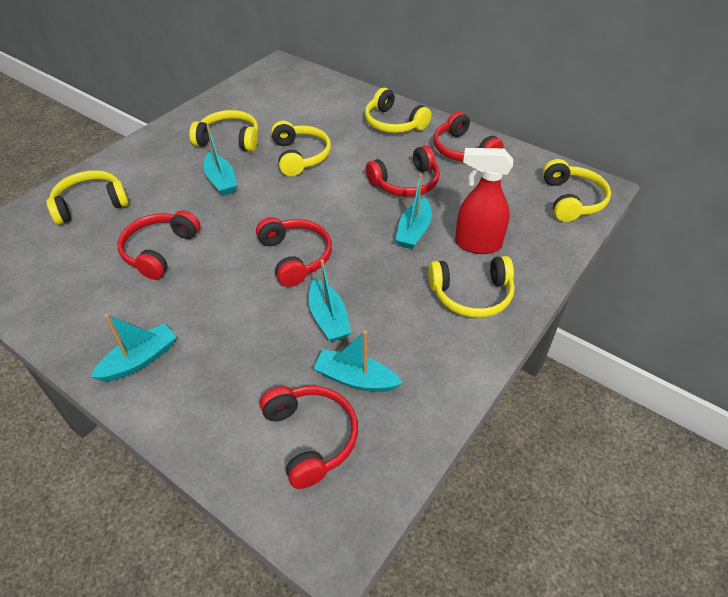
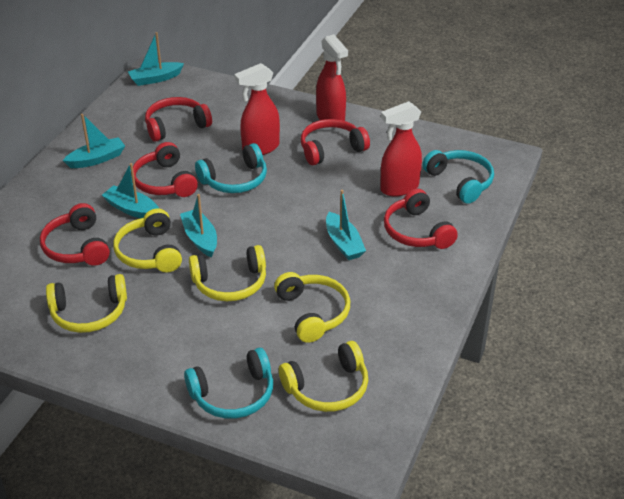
red spray bottle: 1 -> 3
turquoise headphones: 0 -> 3
yellow headphones: 6 -> 5

